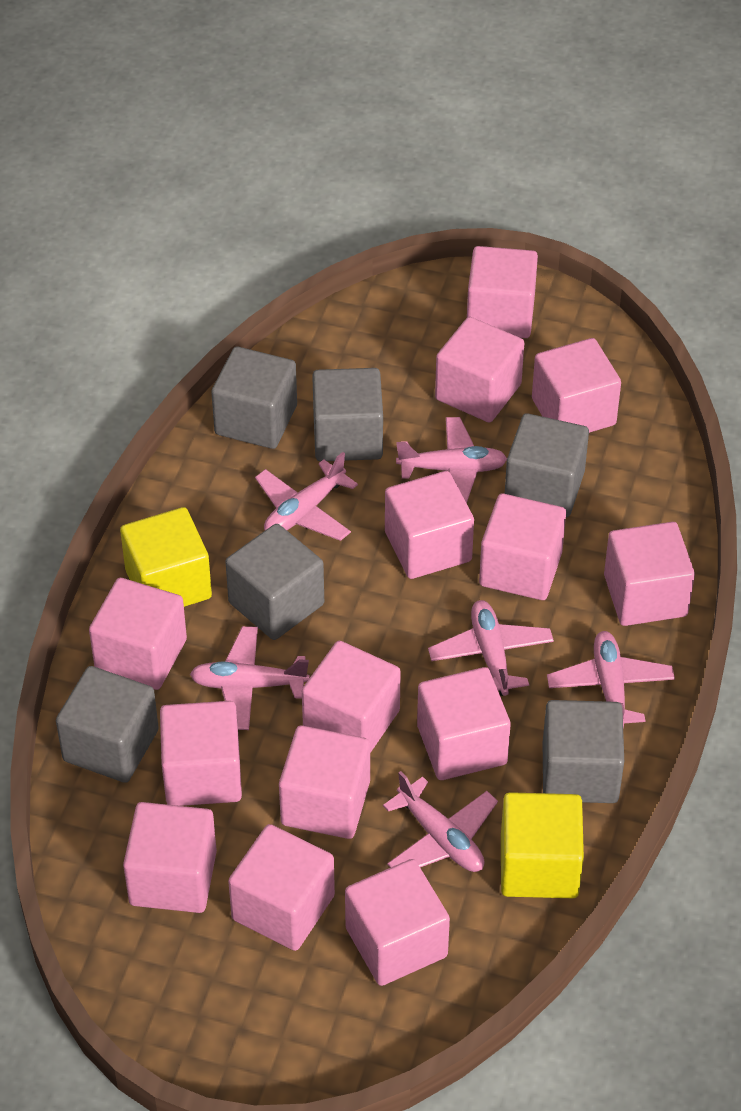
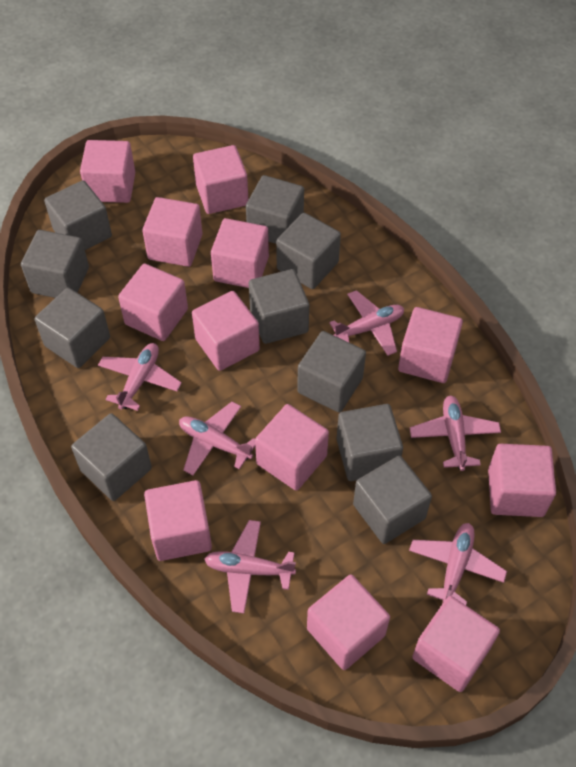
grey cube: 6 -> 10
pink cube: 14 -> 12
yellow cube: 2 -> 0

